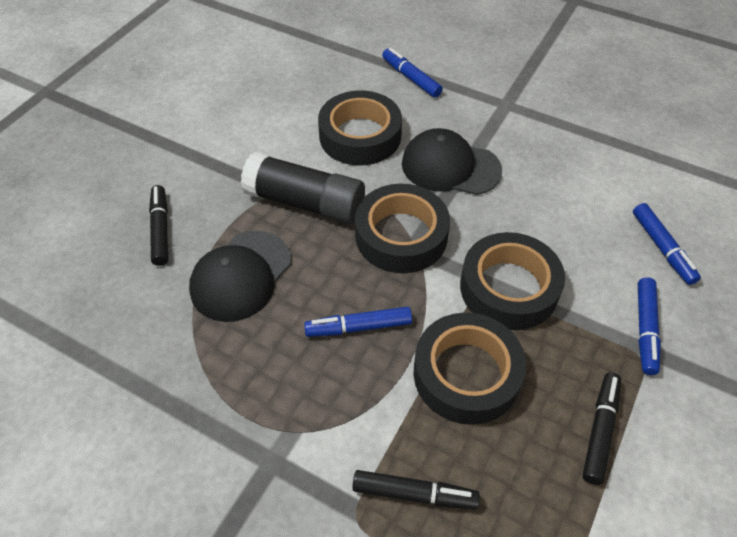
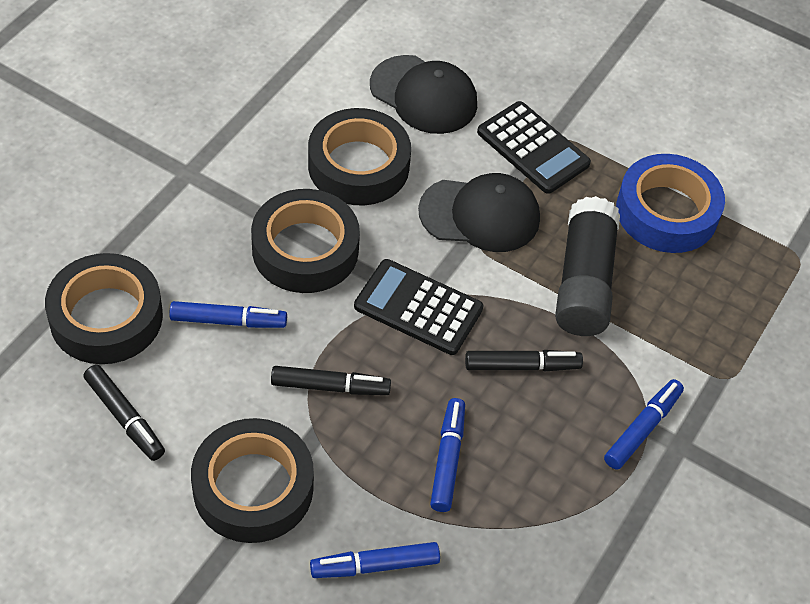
black calculator: 0 -> 2
blue tape: 0 -> 1

